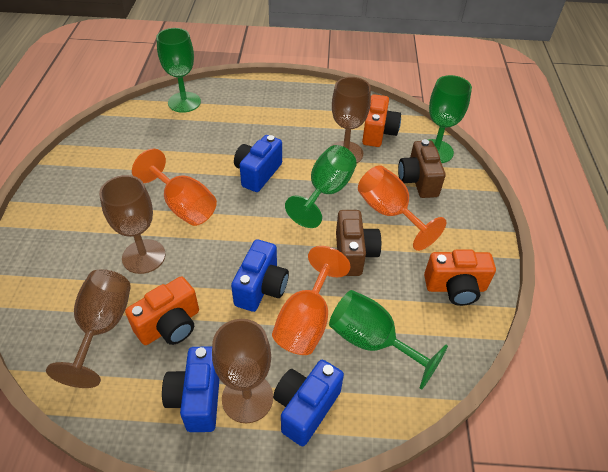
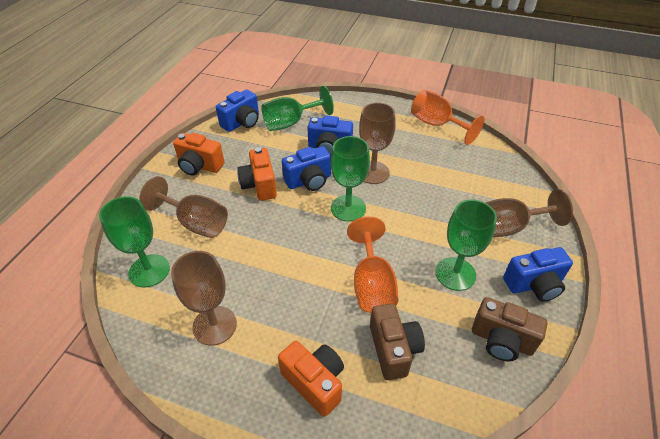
orange goblet: 3 -> 2

